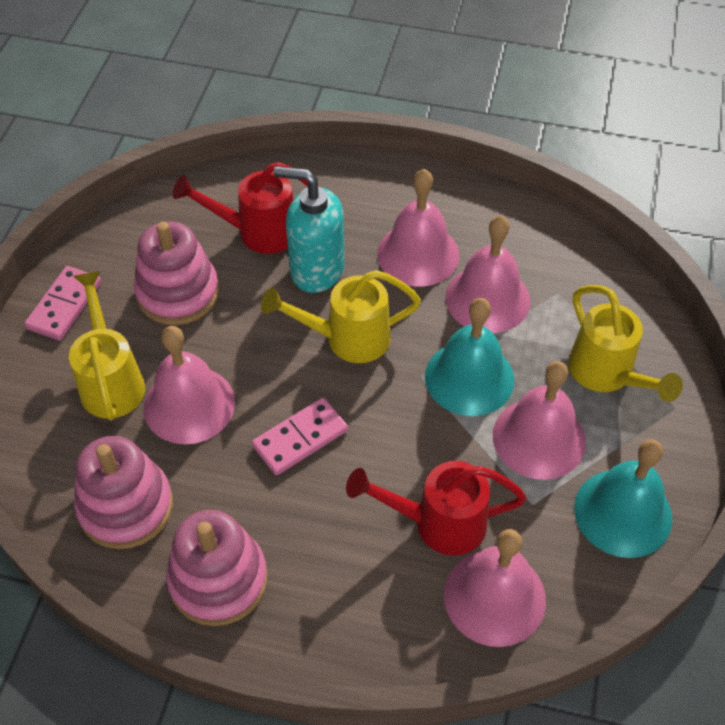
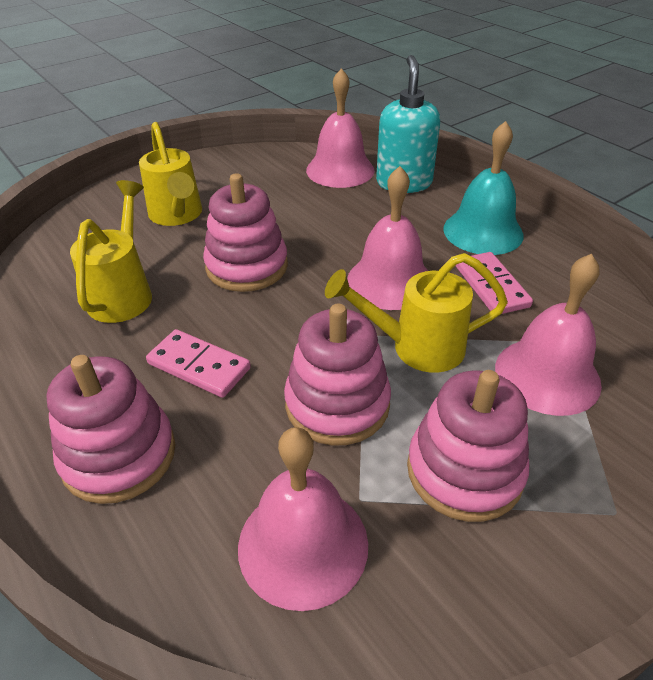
pink bell: 5 -> 4
pink stacking toy: 3 -> 4
red watering can: 2 -> 0
turquoise bell: 2 -> 1

